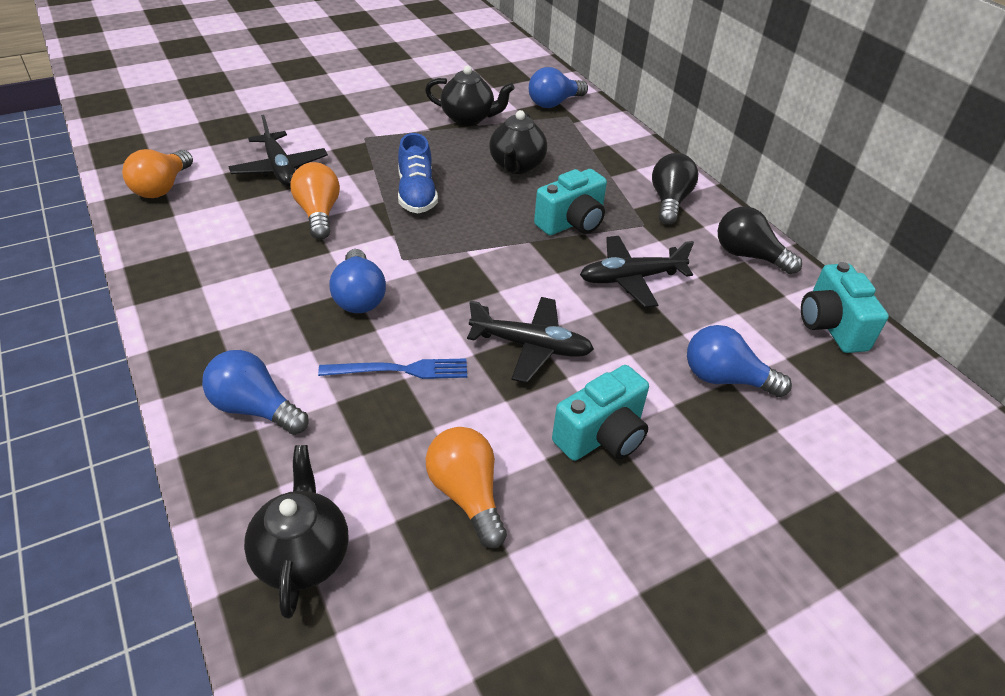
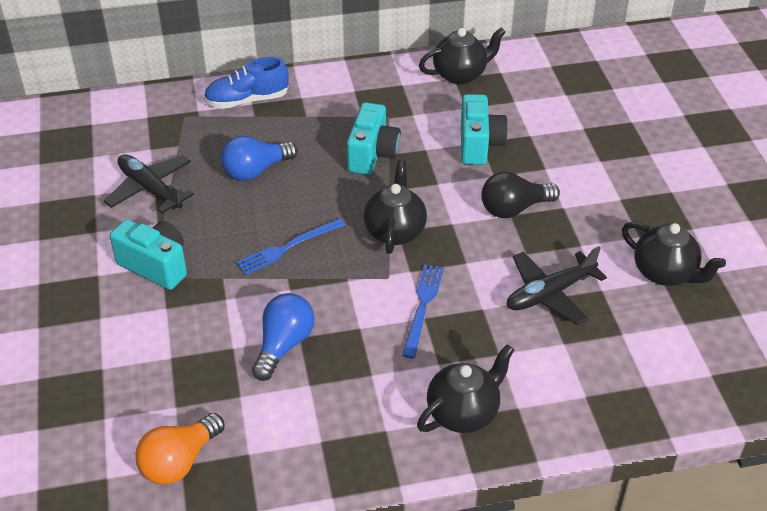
black light bulb: 2 -> 1
black plane: 3 -> 2
black teapot: 3 -> 4
blue fork: 1 -> 2
blue light bulb: 4 -> 2
orange light bulb: 3 -> 1

